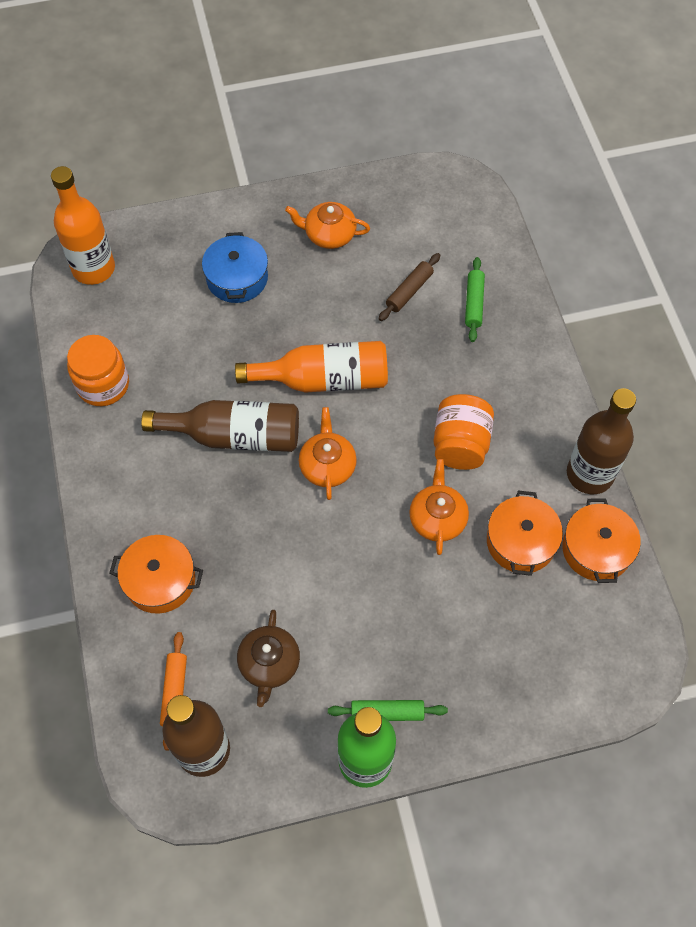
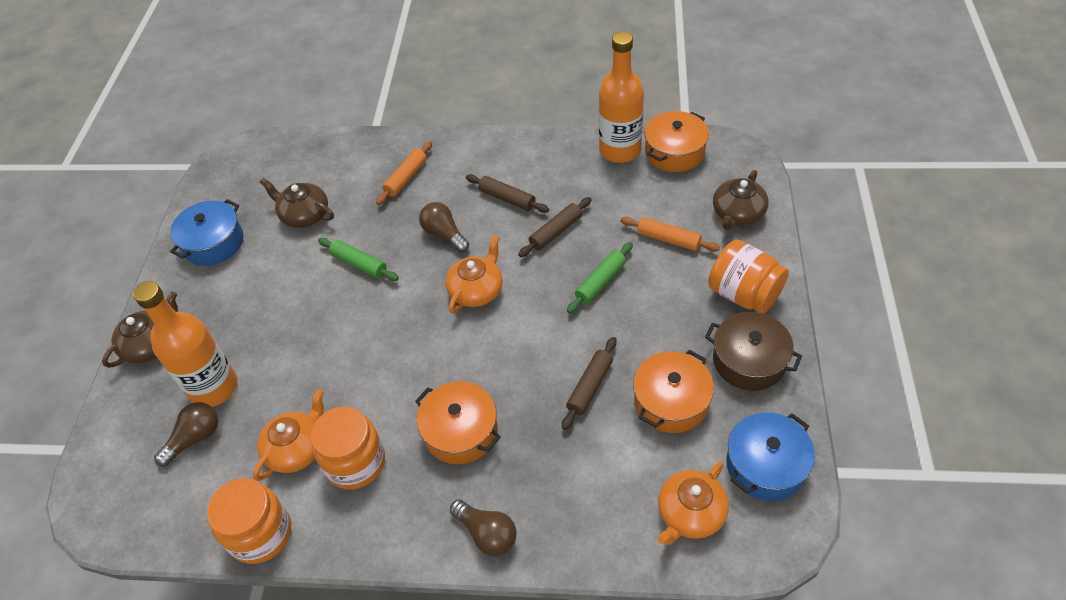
blue pot: 1 -> 2
brown bottle: 3 -> 0
brown light bulb: 0 -> 3
brown pot: 0 -> 1
brown rolling pin: 1 -> 3
brown teapot: 1 -> 3
green bottle: 1 -> 0
orange jar: 2 -> 3
orange rolling pin: 1 -> 2

